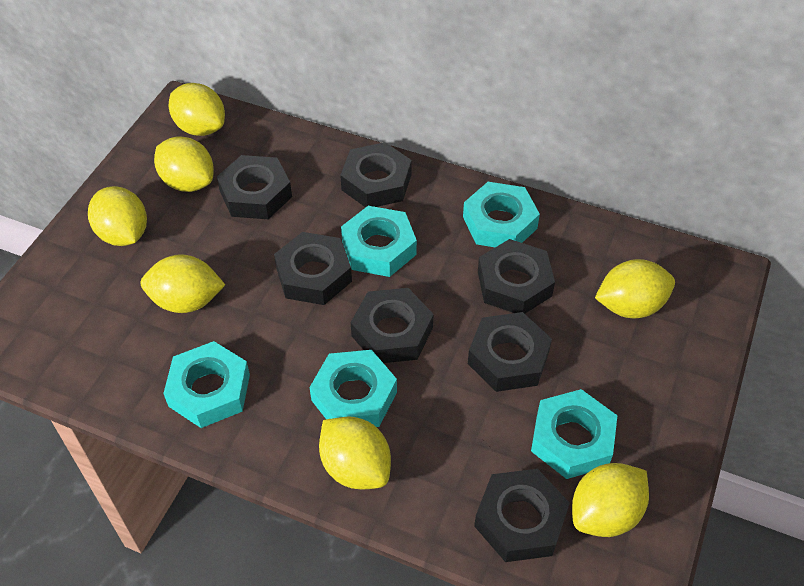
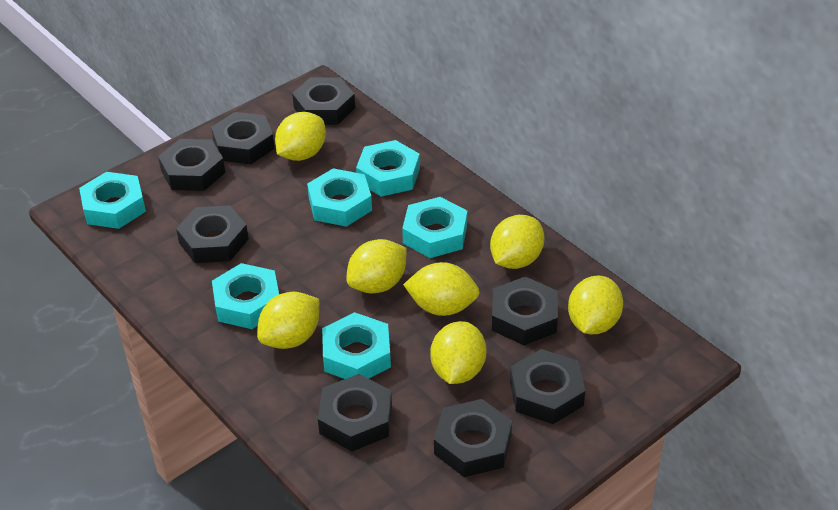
black nut: 7 -> 8
turquoise nut: 5 -> 6

